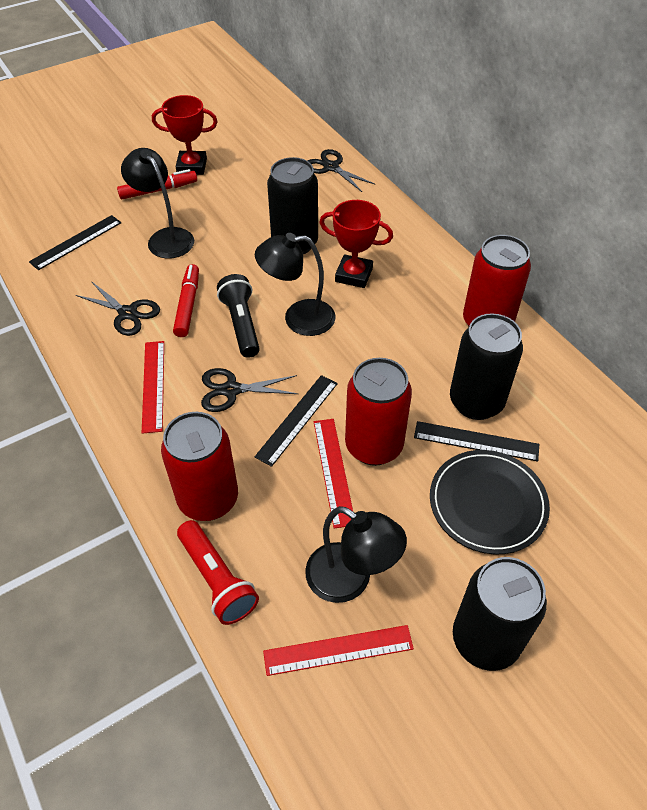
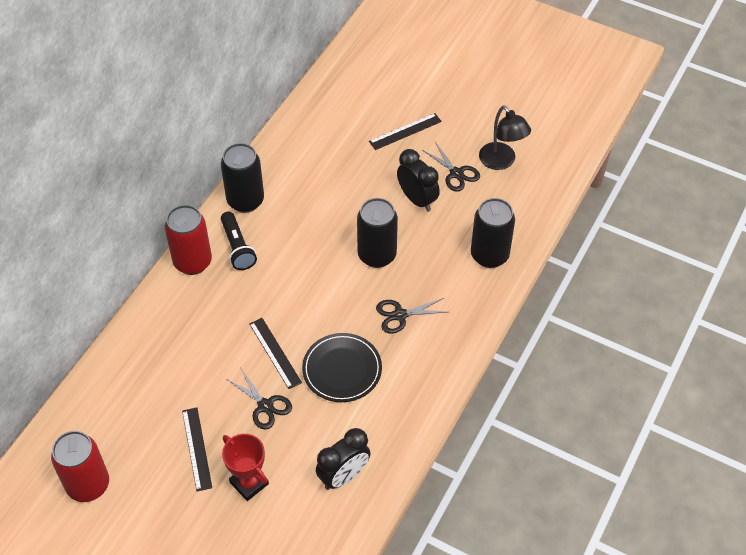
black clock: 0 -> 2
black lamp: 3 -> 1
red can: 3 -> 2
red flashlight: 1 -> 0
red marker: 2 -> 0
red ruler: 3 -> 0
red trophy: 2 -> 1

